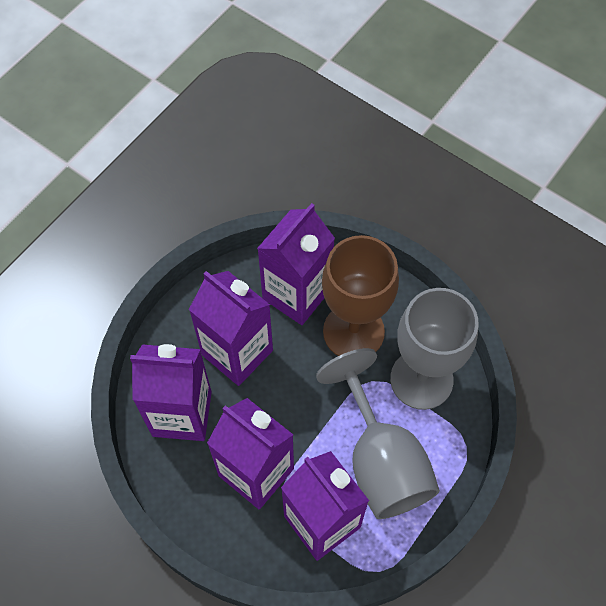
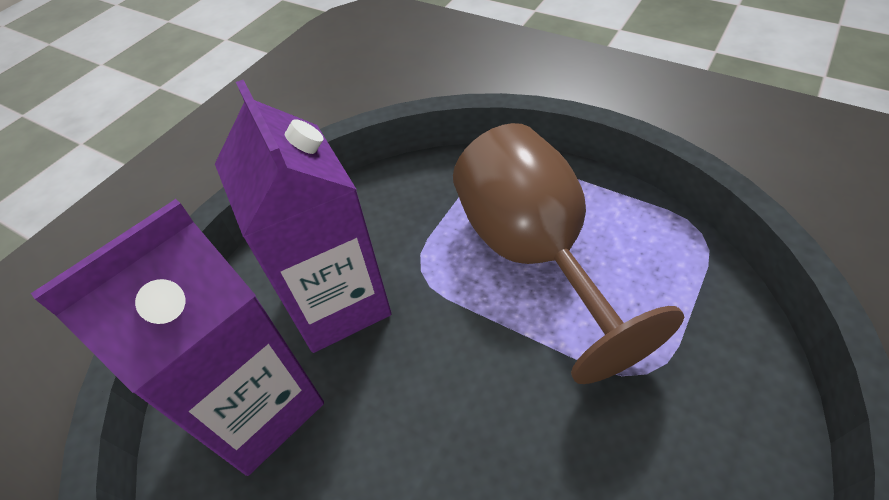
grey goblet: 2 -> 0
purple carton: 5 -> 2

